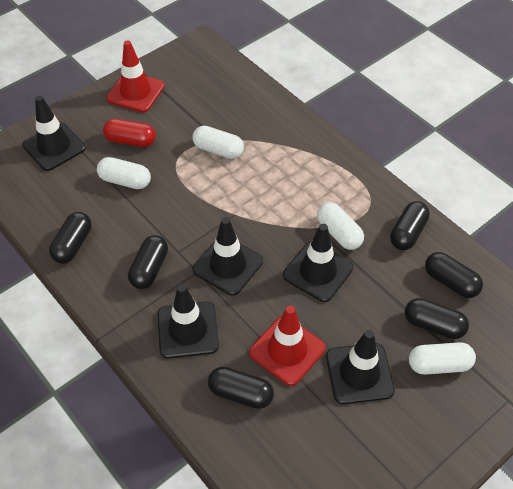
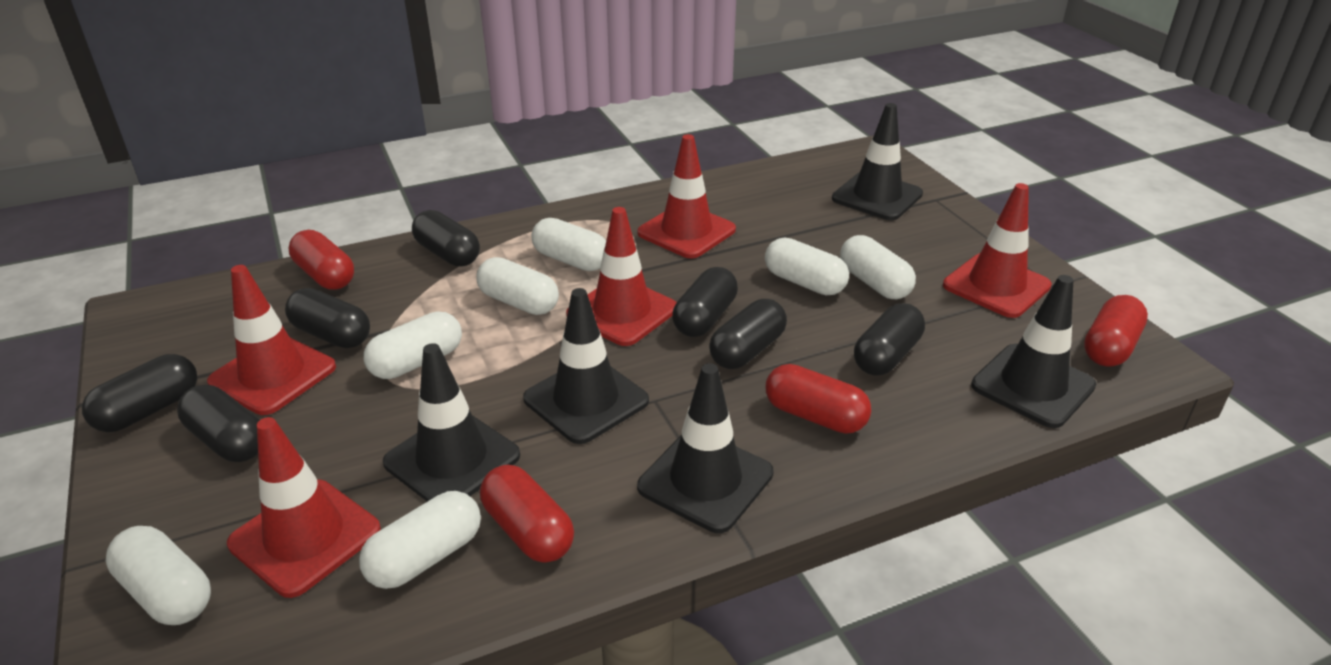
black capsule: 6 -> 7
red capsule: 1 -> 4
red traffic cone: 2 -> 5
white capsule: 4 -> 7

